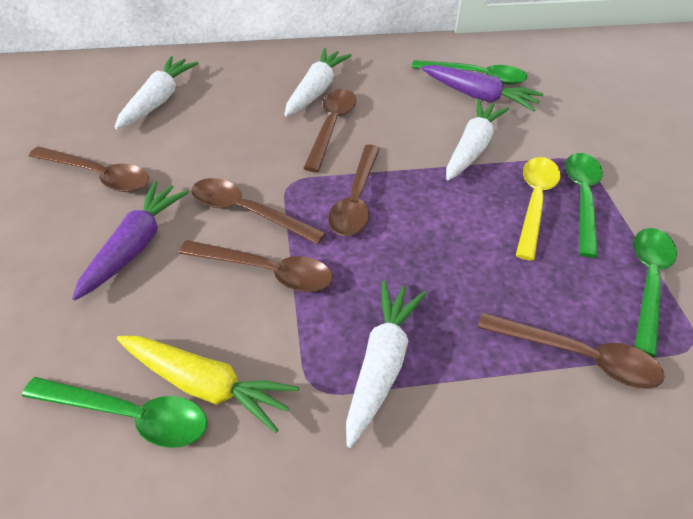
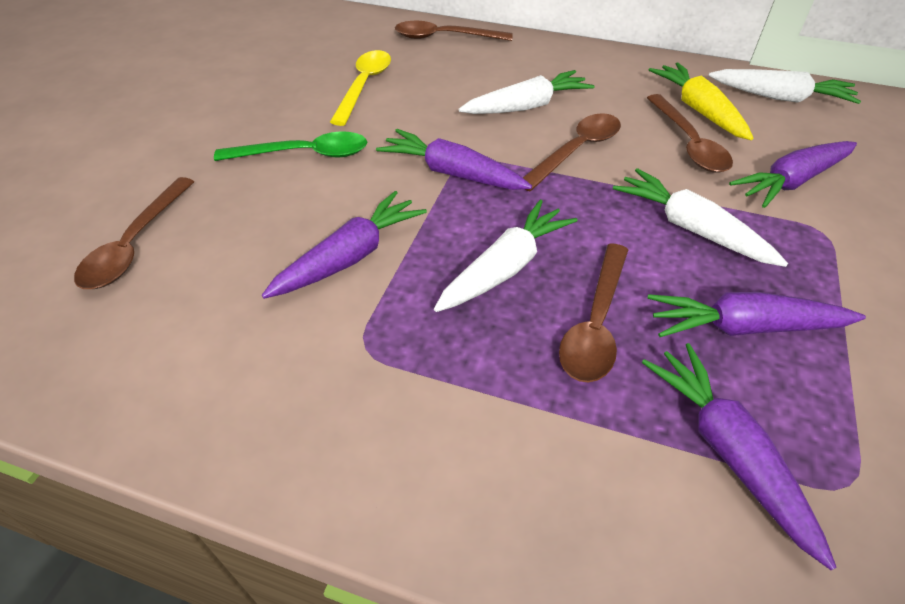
brown spoon: 6 -> 5
green spoon: 4 -> 1
purple carrot: 2 -> 5

